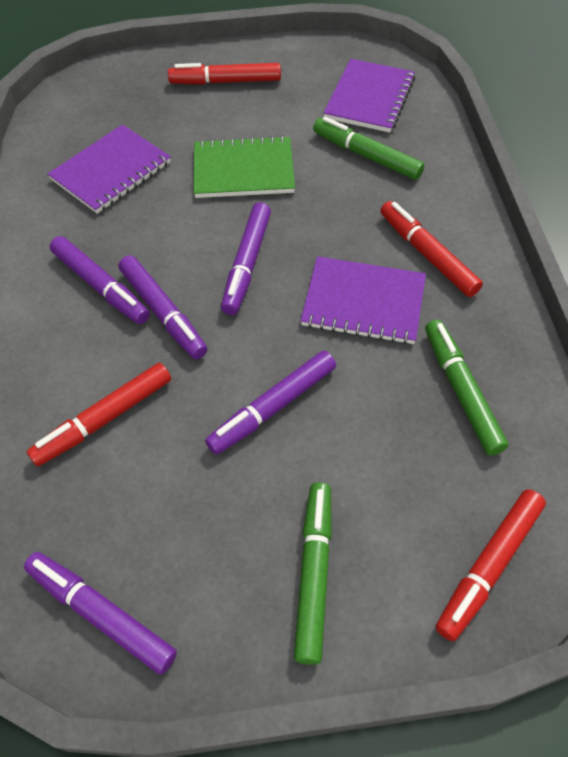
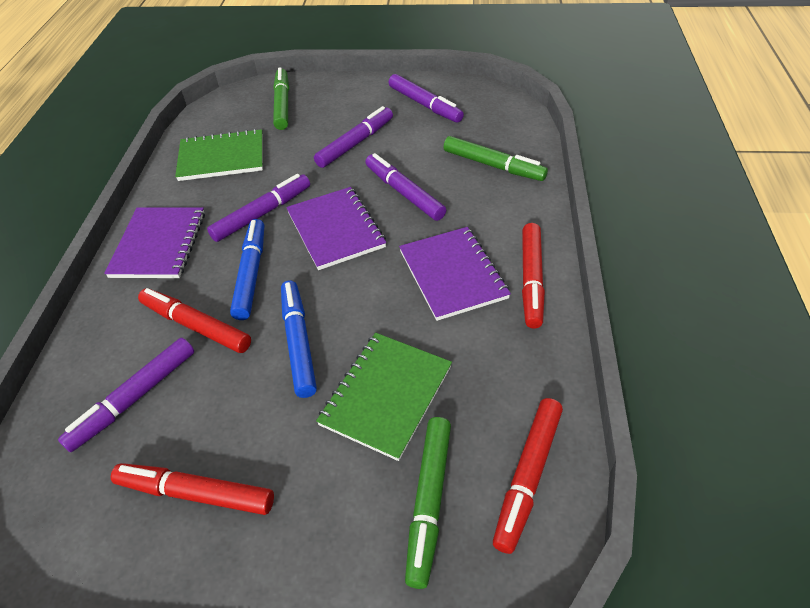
blue marker: 0 -> 2
green notebook: 1 -> 2

